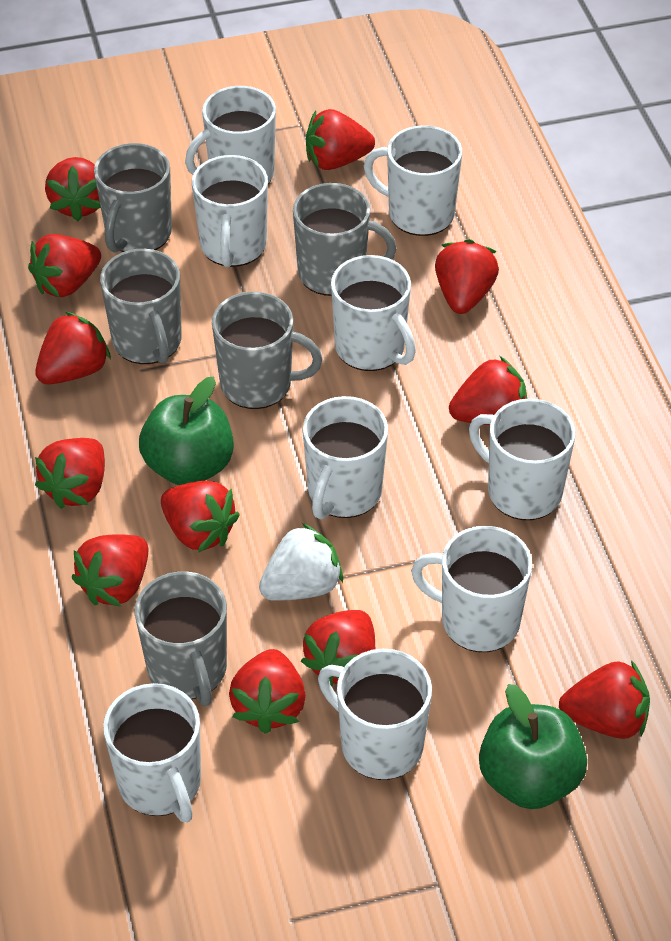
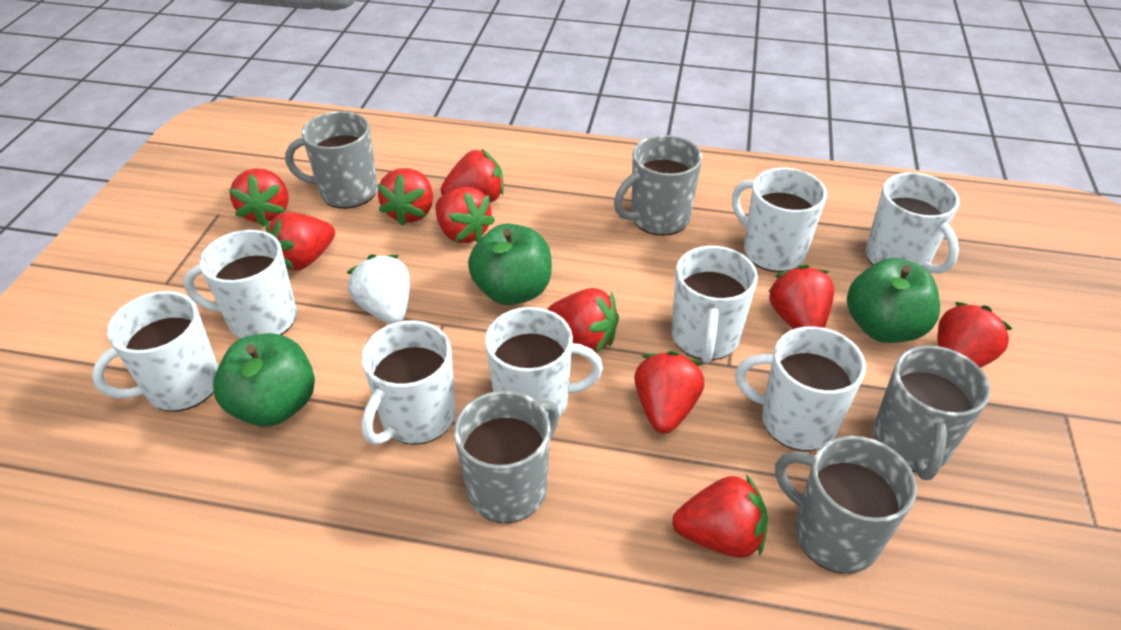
green apple: 2 -> 3
red strawberry: 12 -> 10
white mug: 9 -> 8

